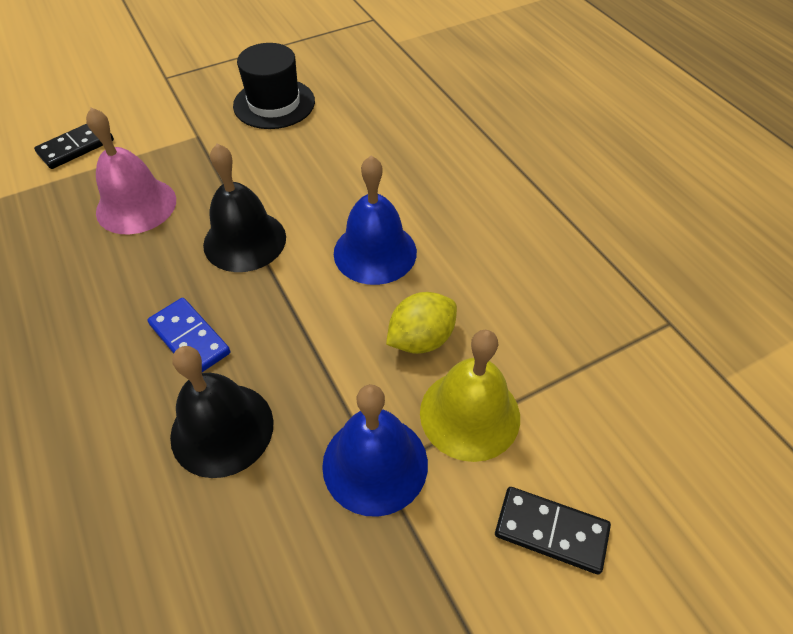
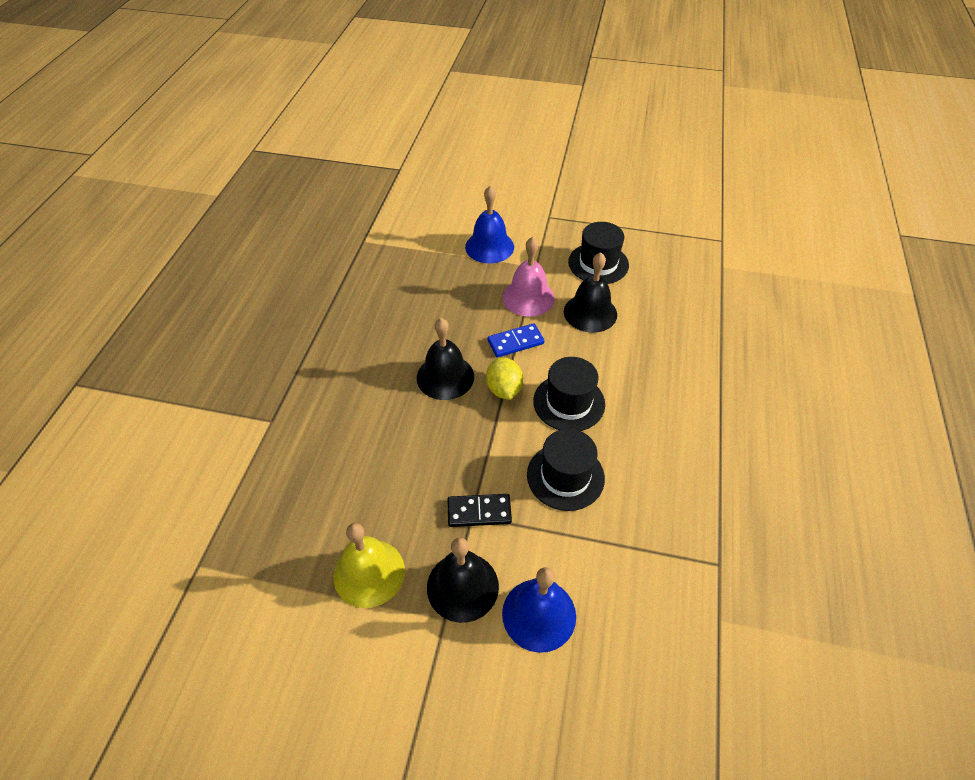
black bell: 2 -> 3
black domino: 2 -> 1
black hat: 1 -> 3

